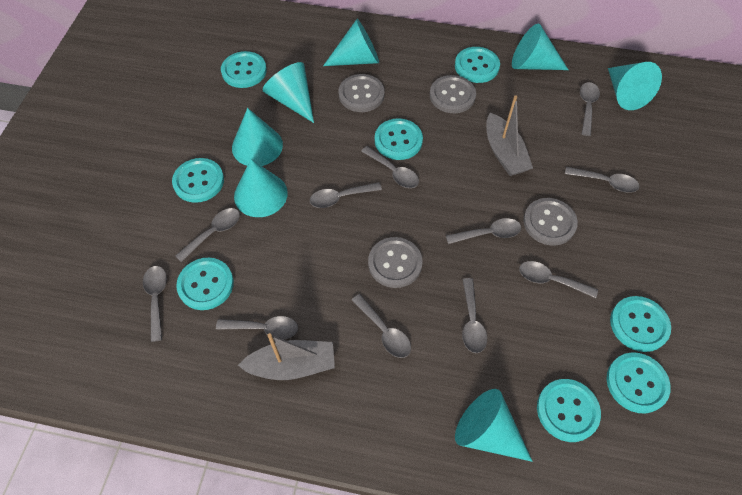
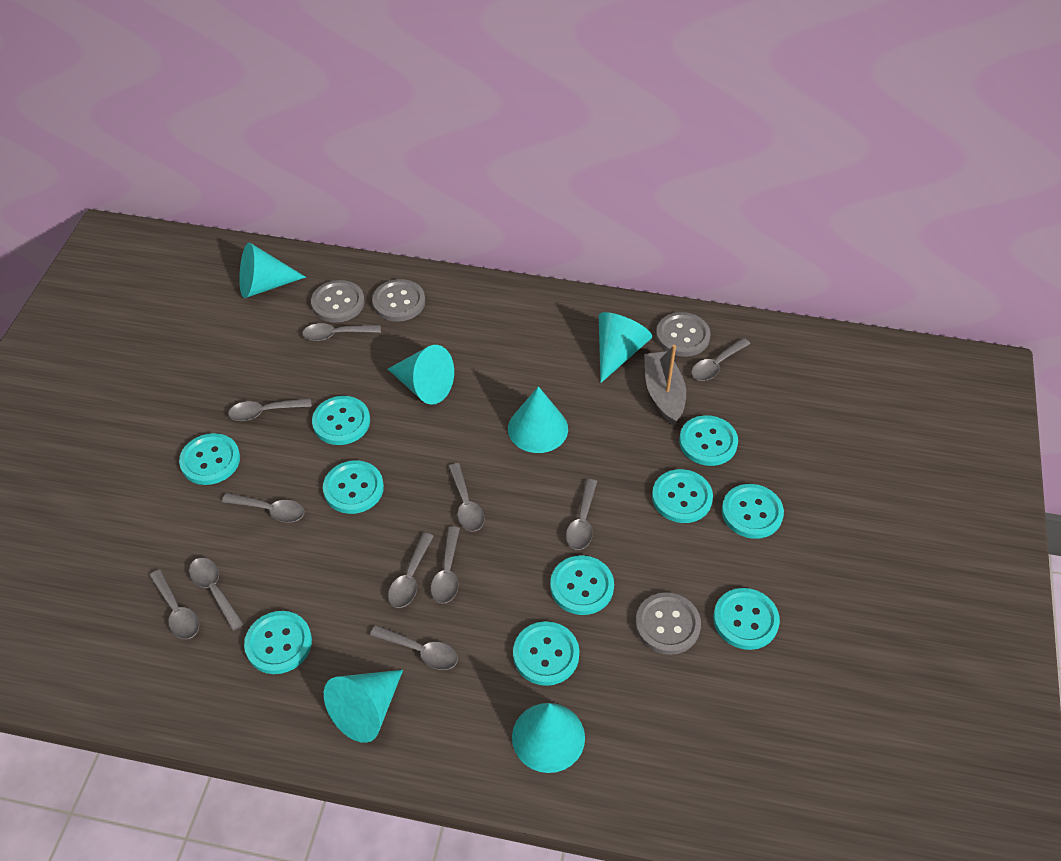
grey boat: 2 -> 1
turquoise button: 8 -> 10
turquoise cone: 7 -> 6

